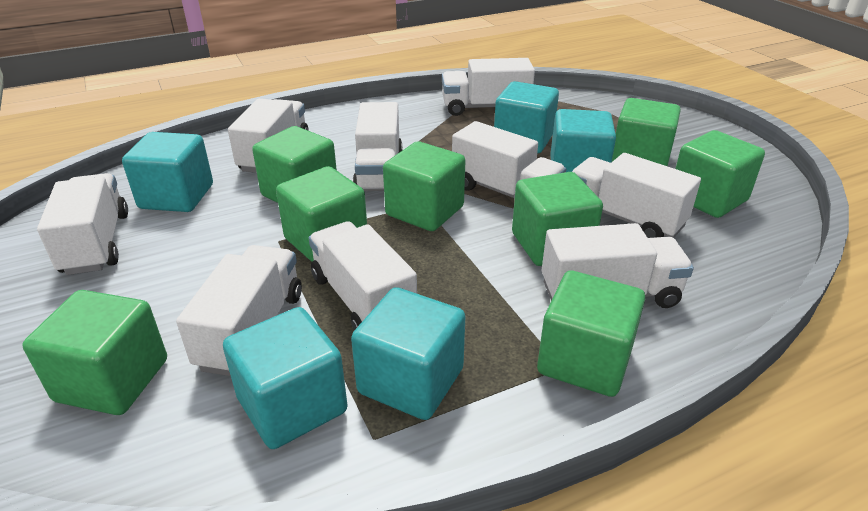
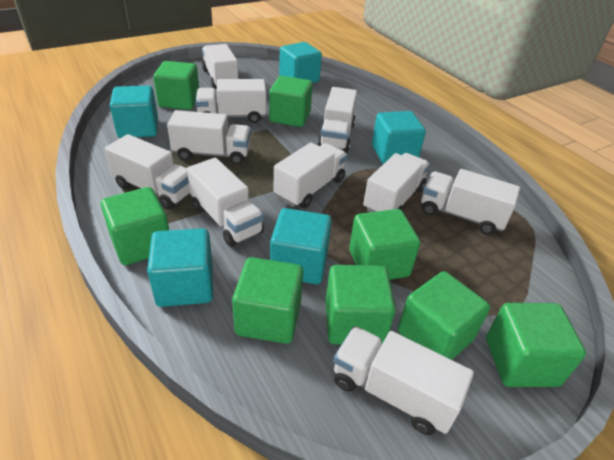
white truck: 9 -> 10

